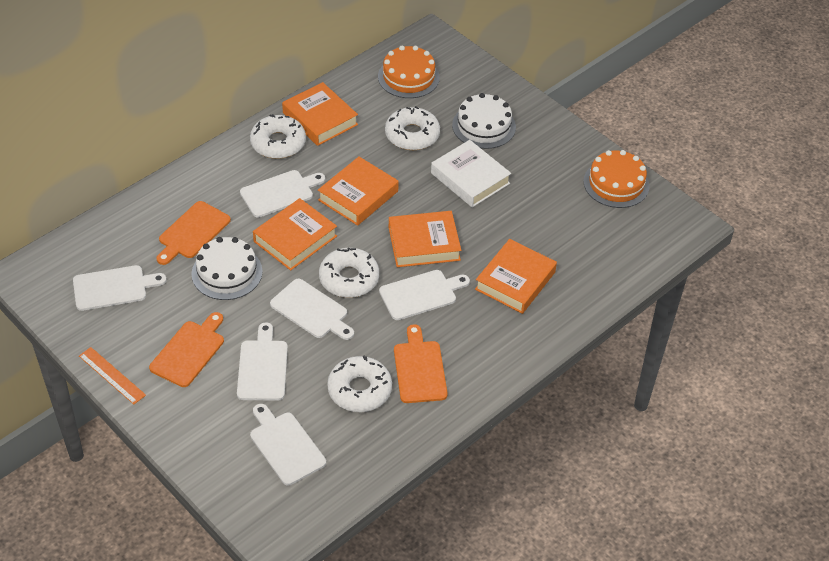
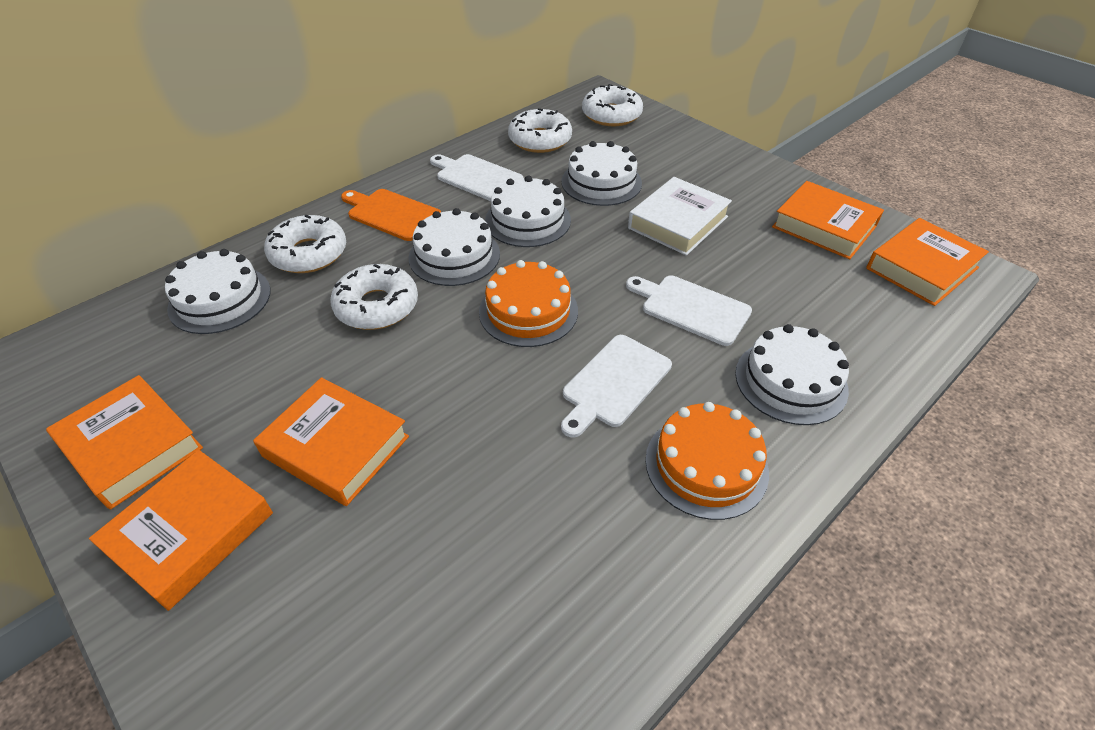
orange cutting board: 3 -> 1
orange ruler: 1 -> 0
white cake: 2 -> 5
white cutting board: 6 -> 3

